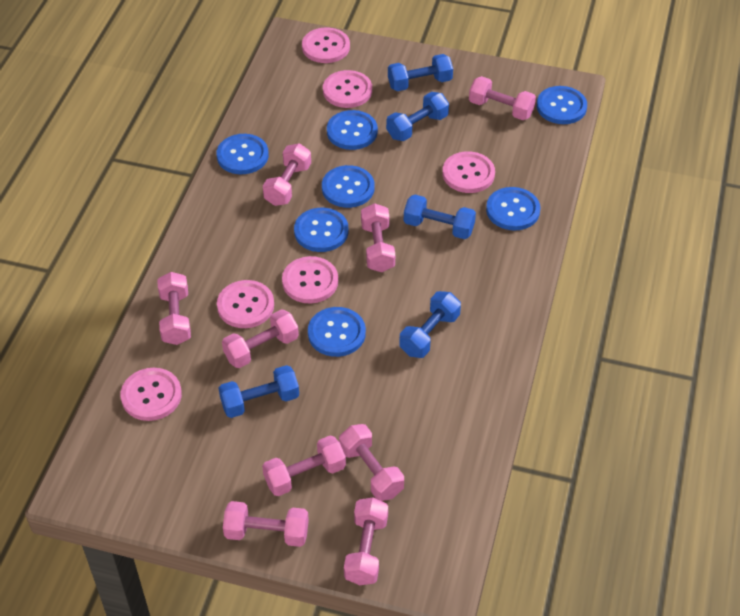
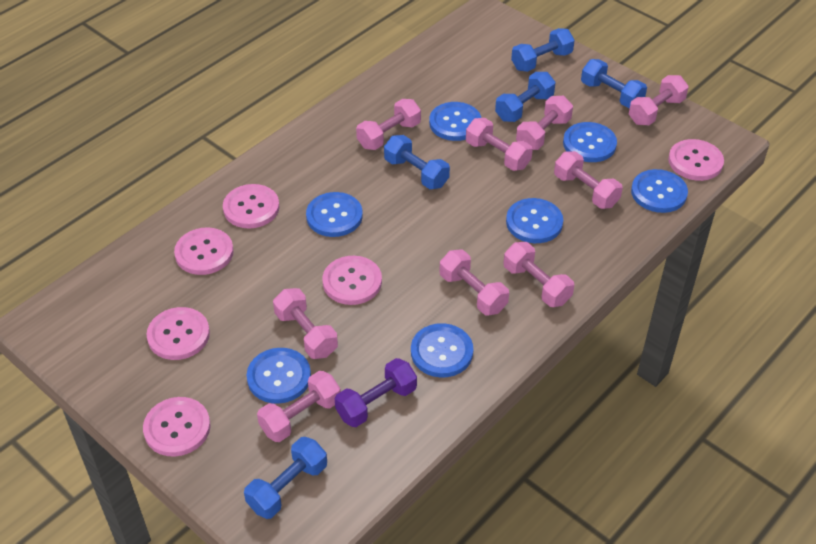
purple dumbbell: 0 -> 1

